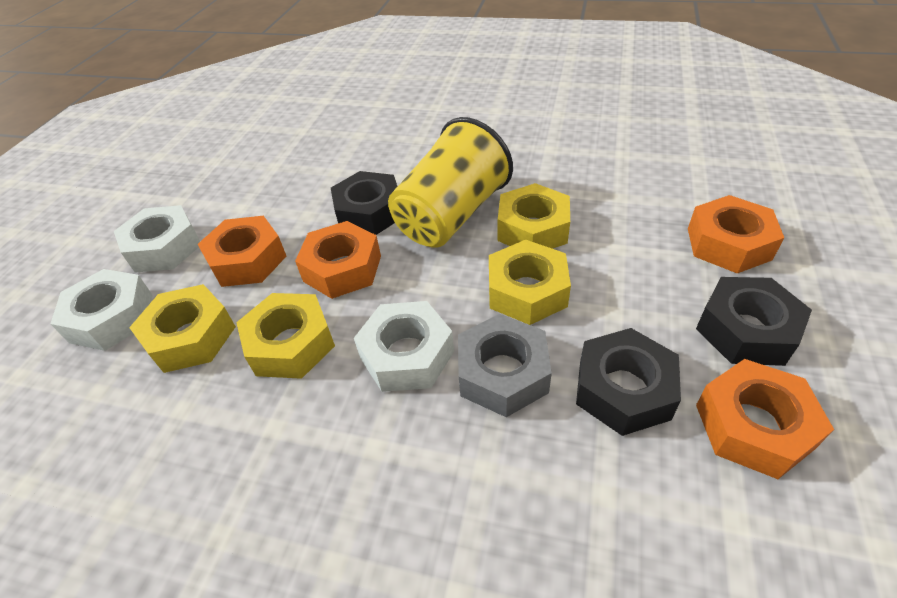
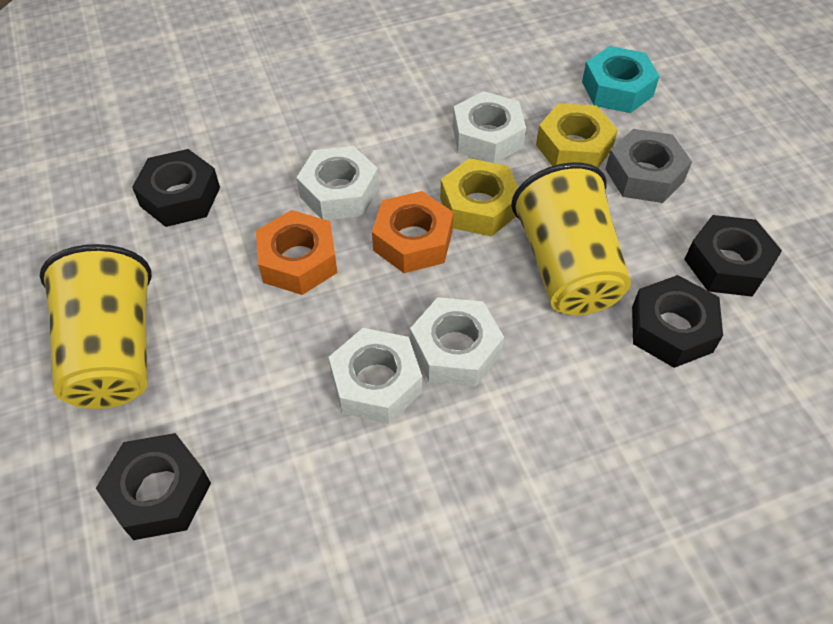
black nut: 3 -> 4
orange nut: 4 -> 2
turquoise nut: 0 -> 1
white nut: 3 -> 4
yellow cup: 1 -> 2
yellow nut: 4 -> 2

